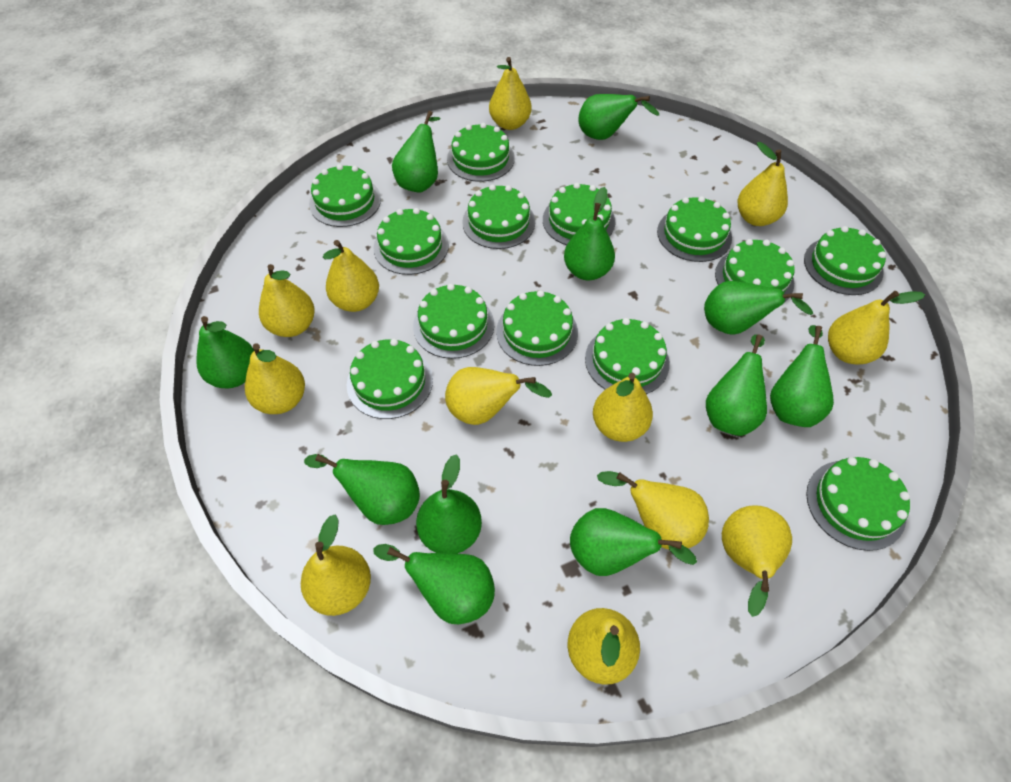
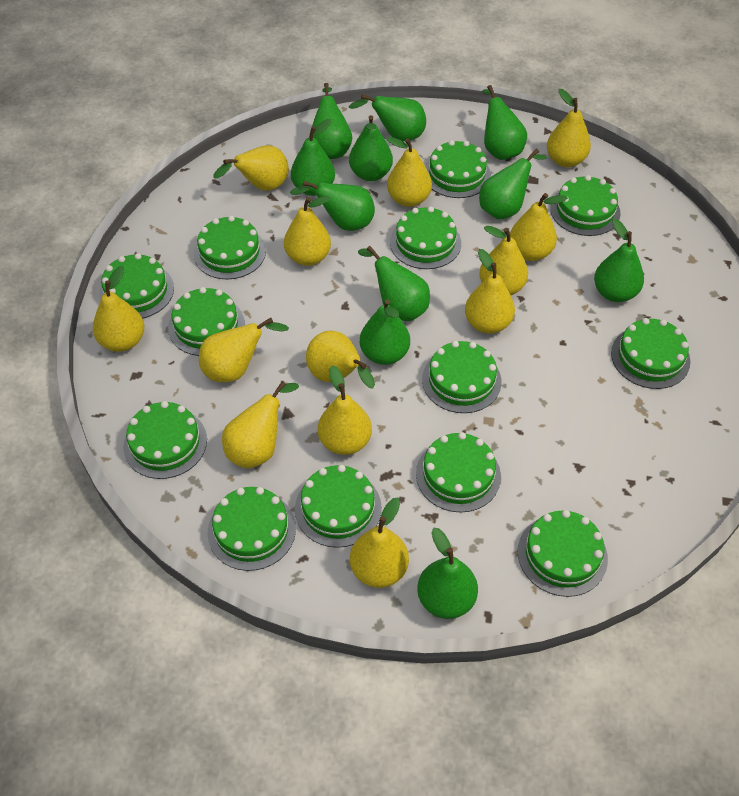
yellow pear: 12 -> 13

